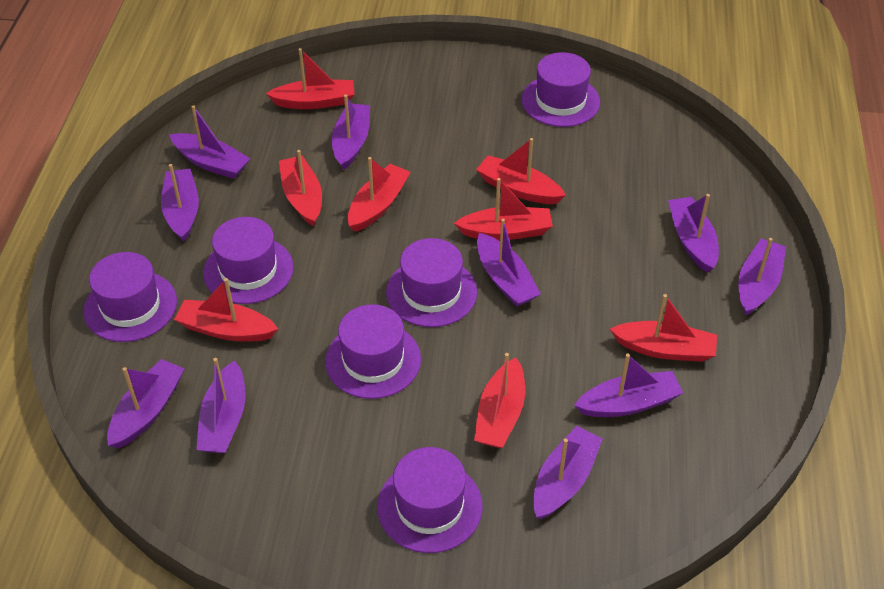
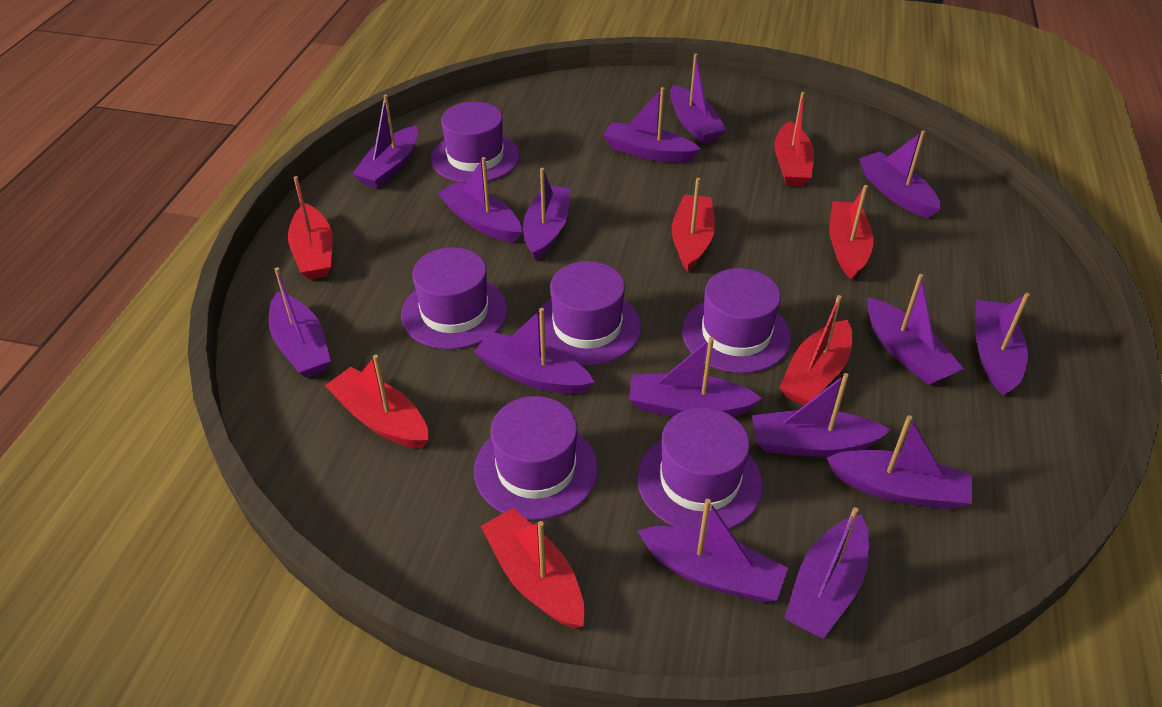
purple boat: 10 -> 15
red boat: 8 -> 7

